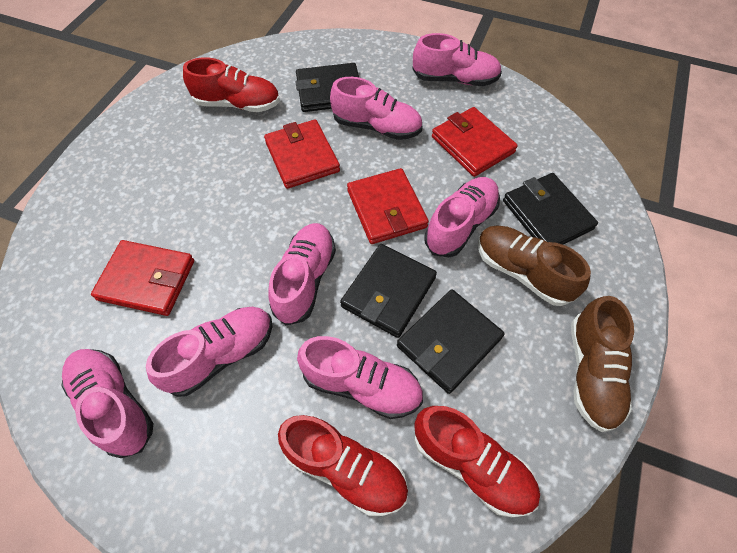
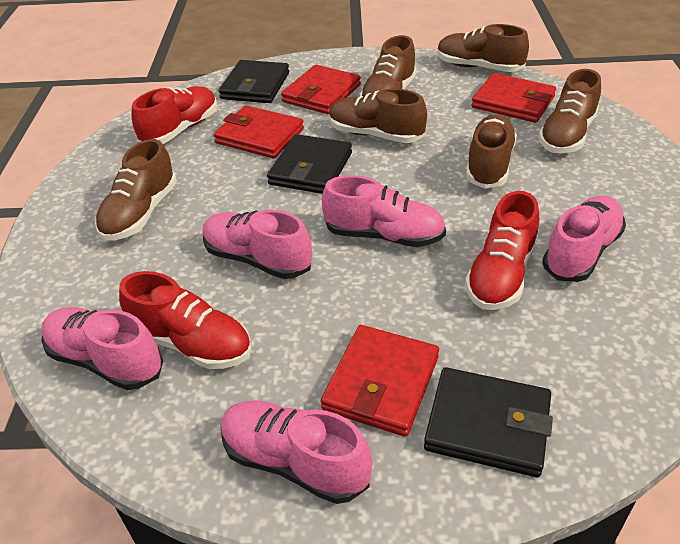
black wallet: 4 -> 3
brown shoe: 2 -> 6
pink shoe: 7 -> 5

